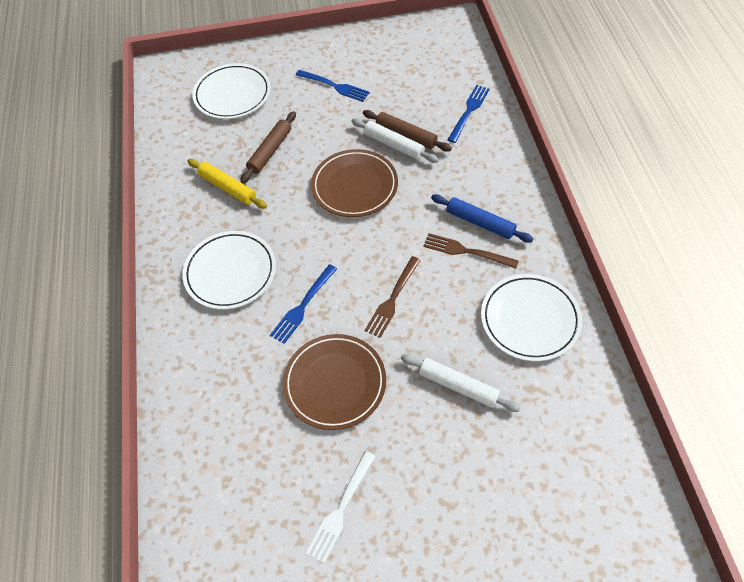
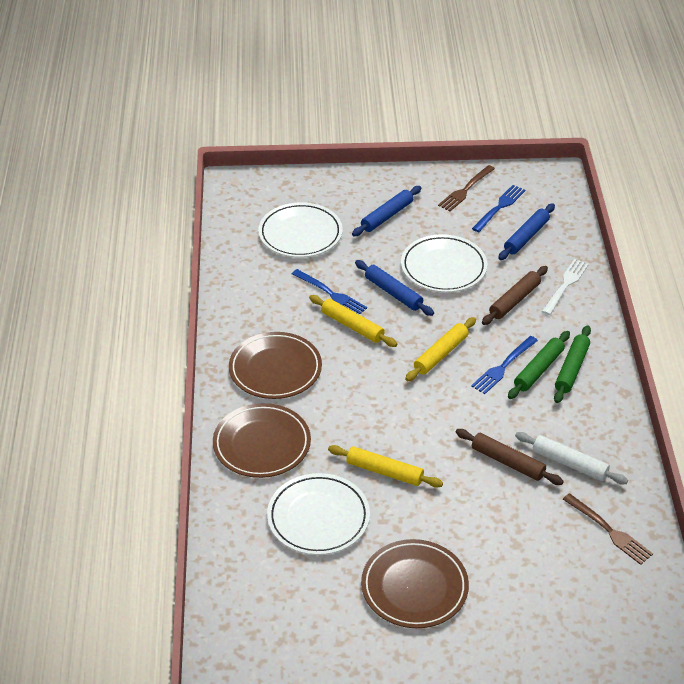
blue rolling pin: 1 -> 3
brown plate: 2 -> 3
green rolling pin: 0 -> 2
white rolling pin: 2 -> 1
yellow rolling pin: 1 -> 3

